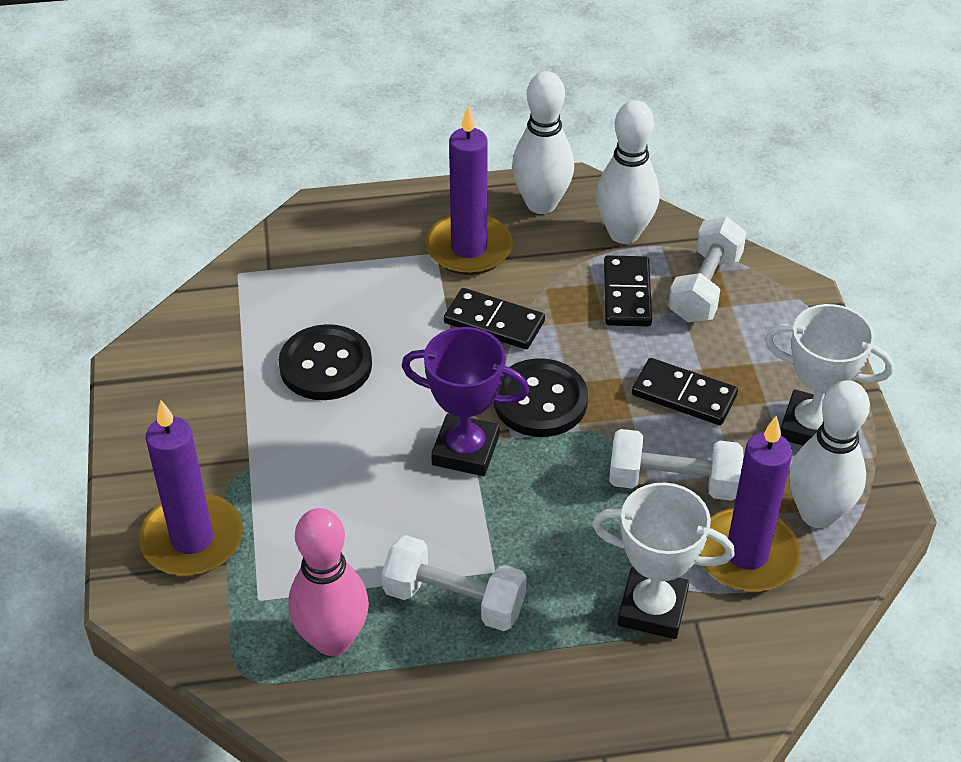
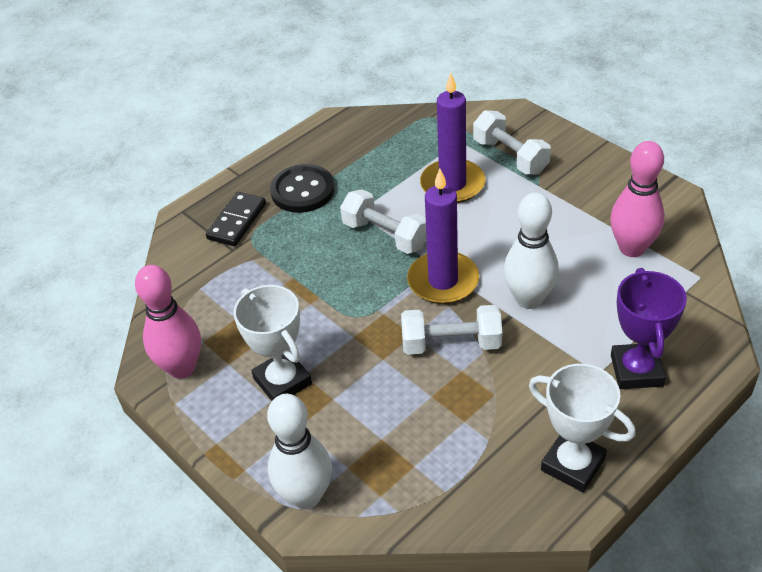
black button: 2 -> 1
black domino: 3 -> 1
pink bowling pin: 1 -> 2
purple candle: 3 -> 2
white bowling pin: 3 -> 2

